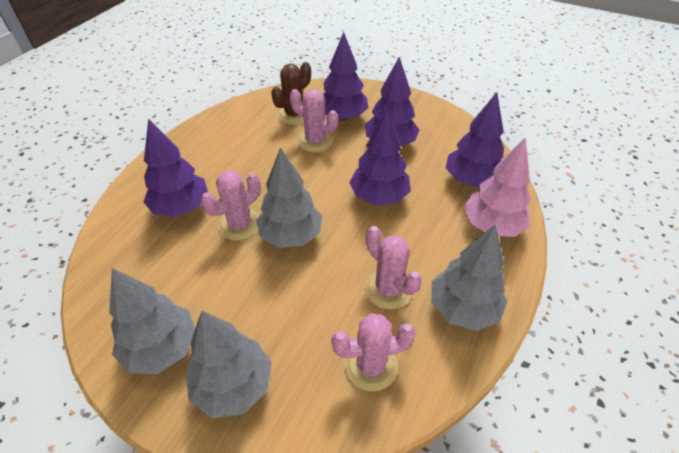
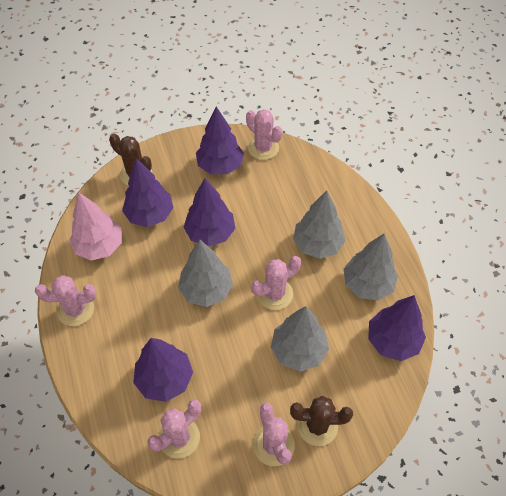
brown cactus: 1 -> 2
pink cactus: 4 -> 5

